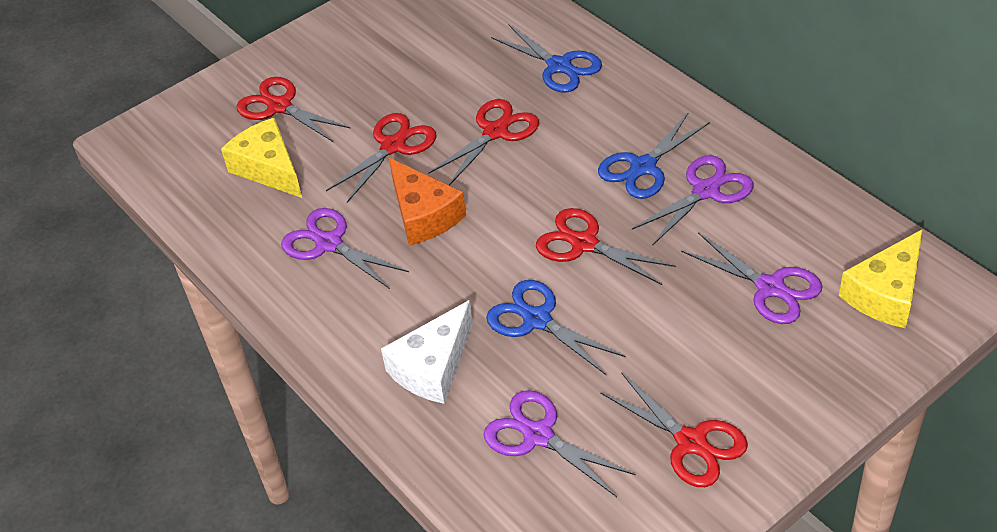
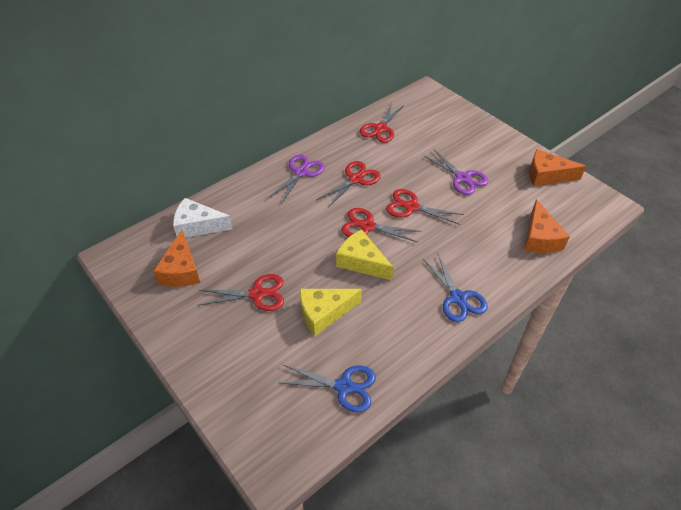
blue scissors: 3 -> 2
orange cheese: 1 -> 3
purple scissors: 4 -> 2

